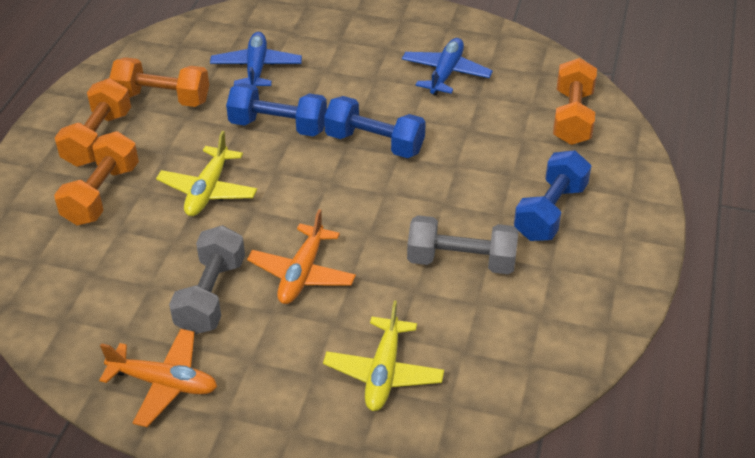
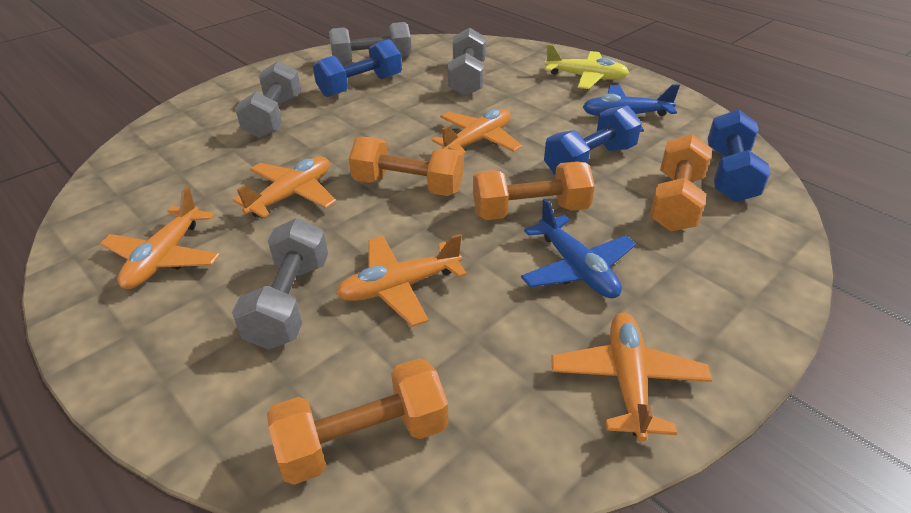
grey dumbbell: 2 -> 4
orange plane: 2 -> 5
yellow plane: 2 -> 1

